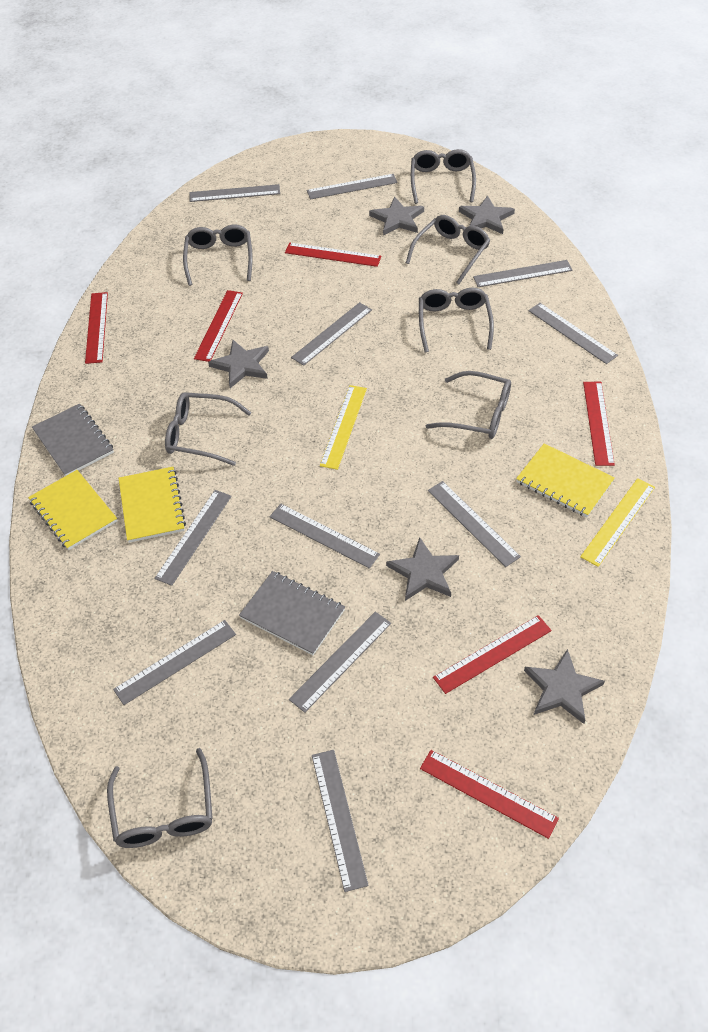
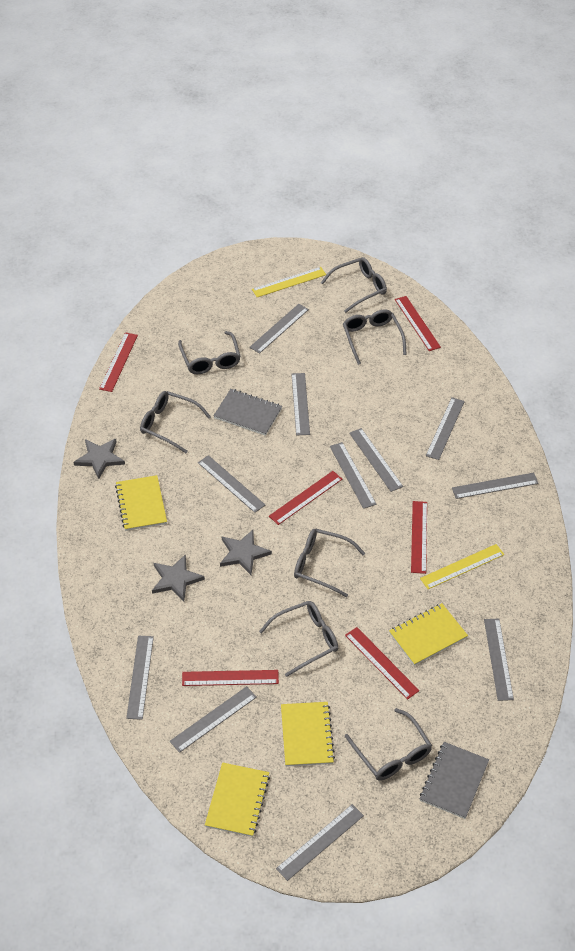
grey star: 5 -> 3
yellow notebook: 3 -> 4

